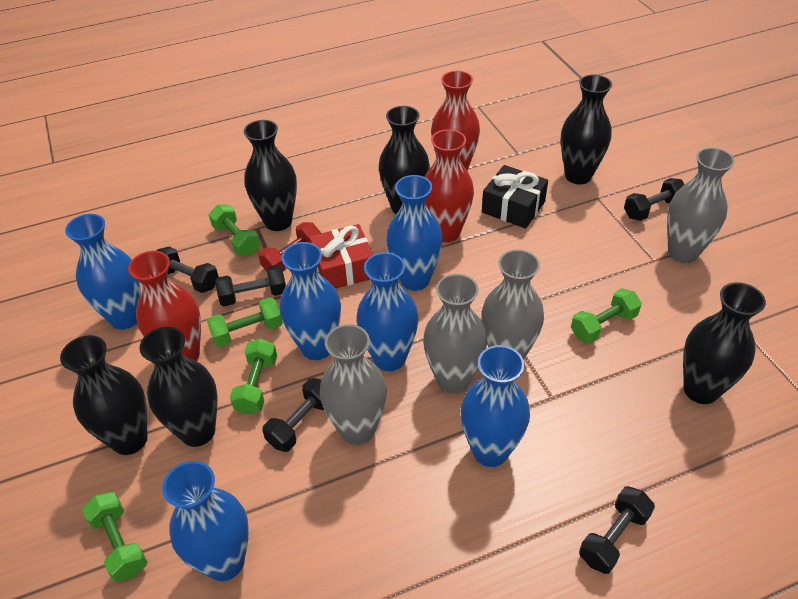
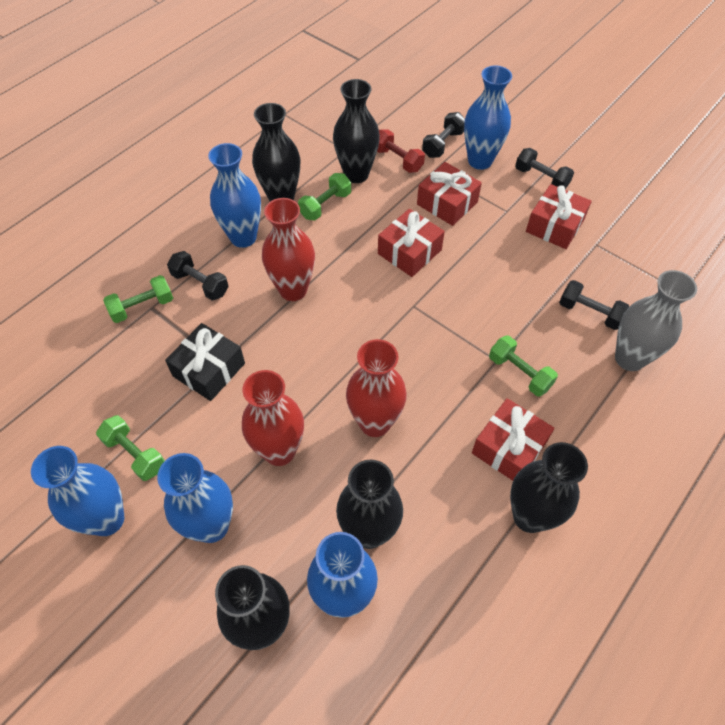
black dumbbell: 5 -> 4
black vase: 6 -> 5
blue vase: 6 -> 5
green dumbbell: 5 -> 4
grey vase: 4 -> 1
red gift: 1 -> 4

